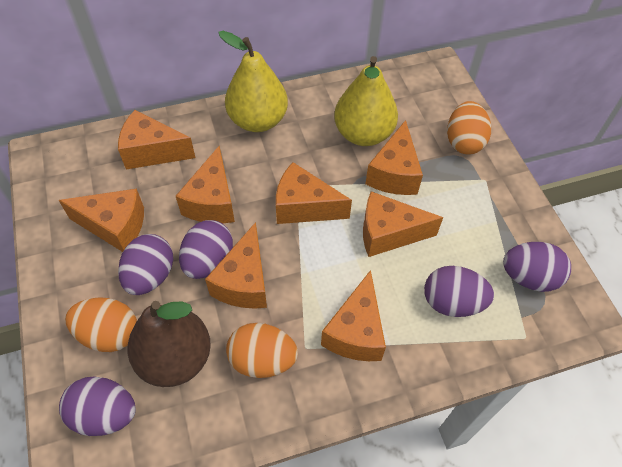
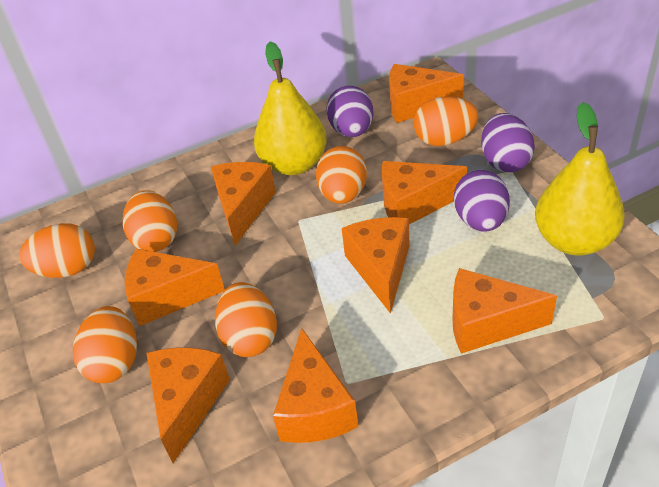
brown pear: 1 -> 0
orange egg: 3 -> 6
purple egg: 5 -> 3

